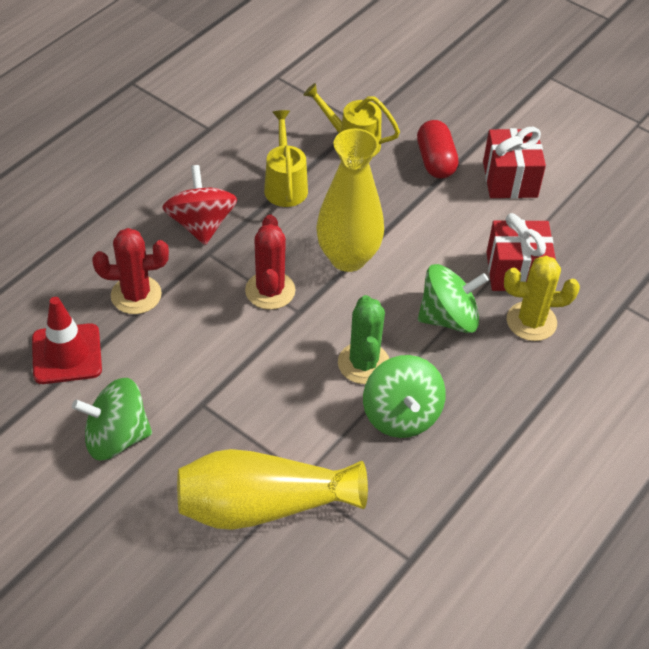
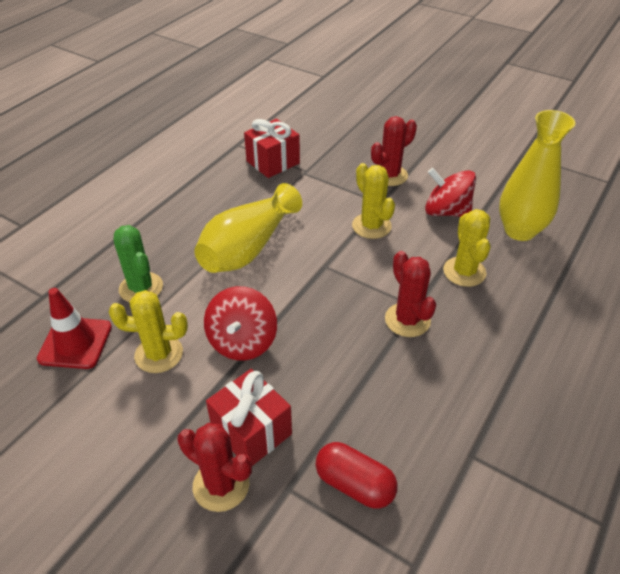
green spinning top: 3 -> 0
red cactus: 2 -> 3
red spinning top: 1 -> 2
yellow cactus: 1 -> 3
yellow watering can: 2 -> 0

